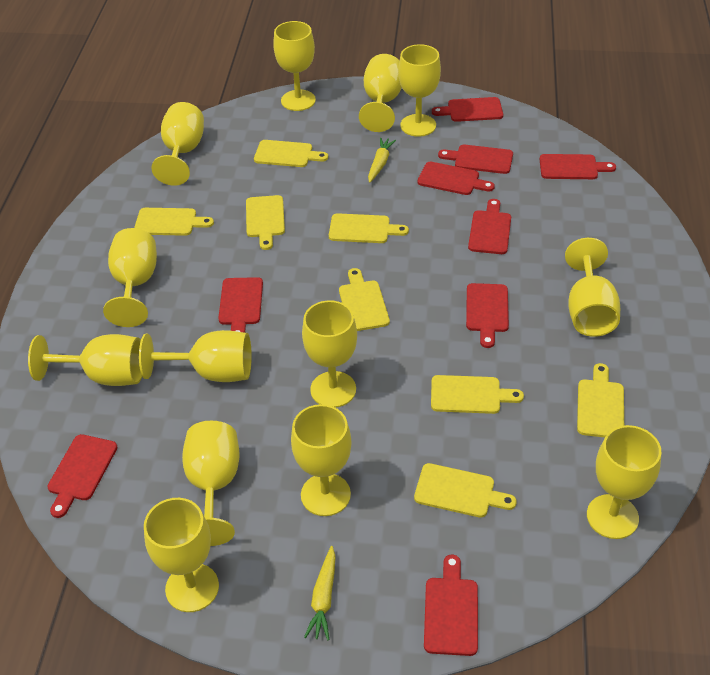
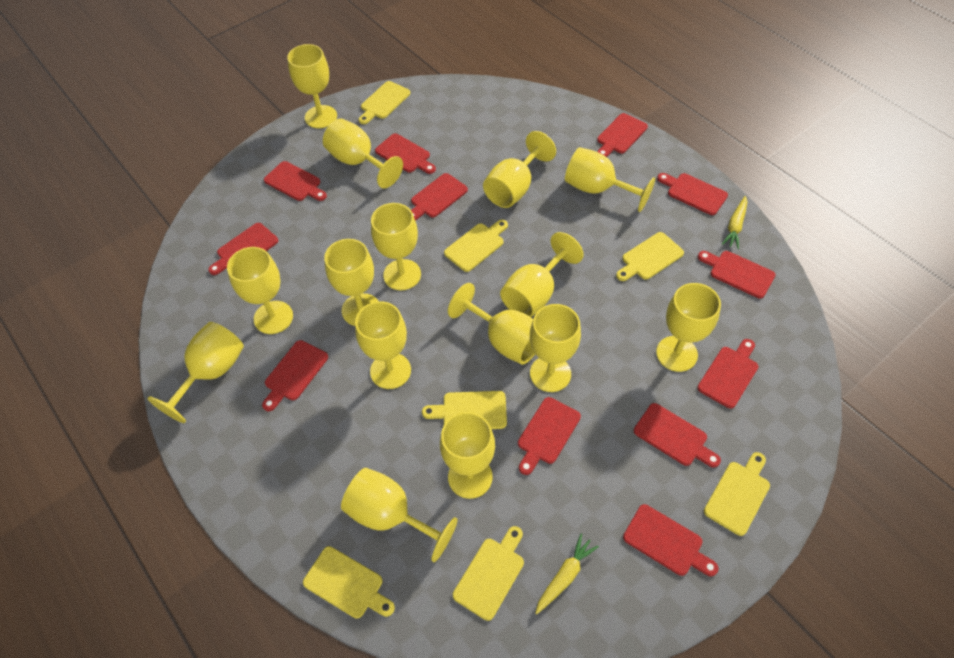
red cutting board: 9 -> 12
yellow cutting board: 8 -> 7
yellow goblet: 13 -> 15

